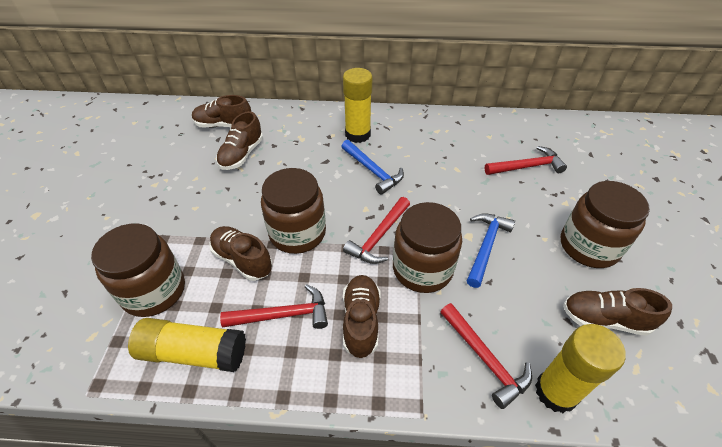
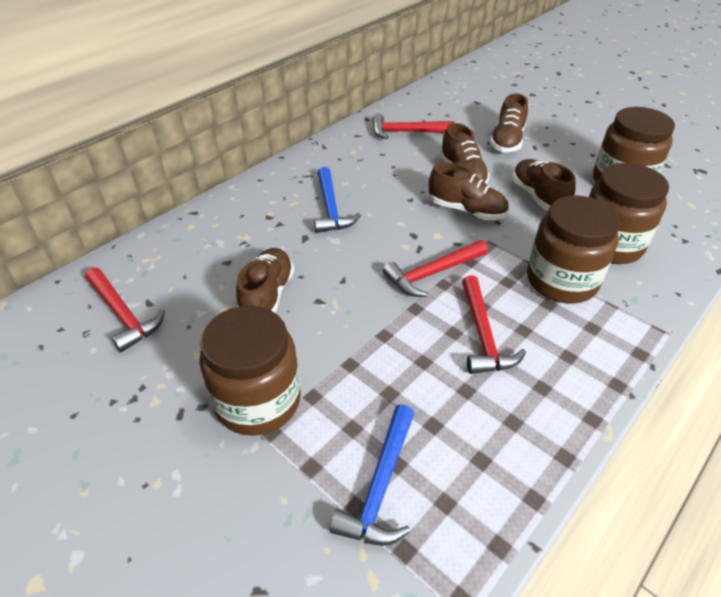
yellow glue stick: 3 -> 0

